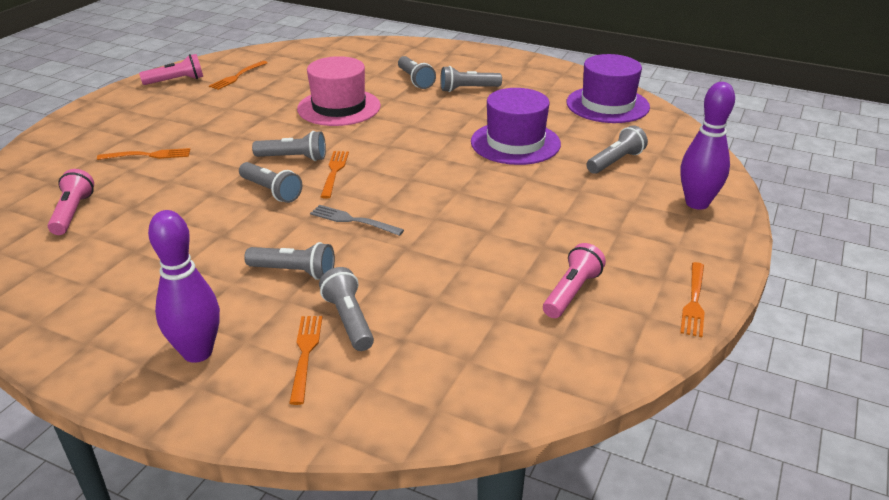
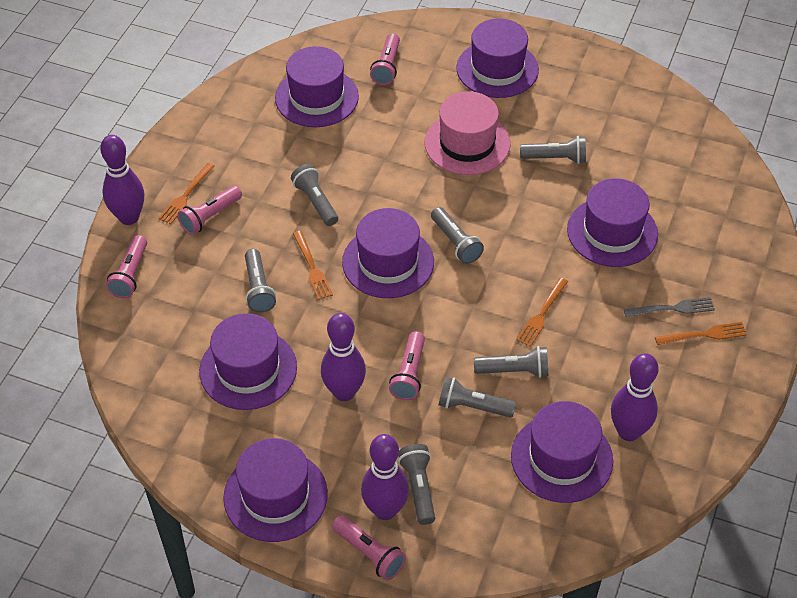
orange fork: 5 -> 4
pink flashlight: 3 -> 5
purple bowling pin: 2 -> 4
purple hat: 2 -> 7

